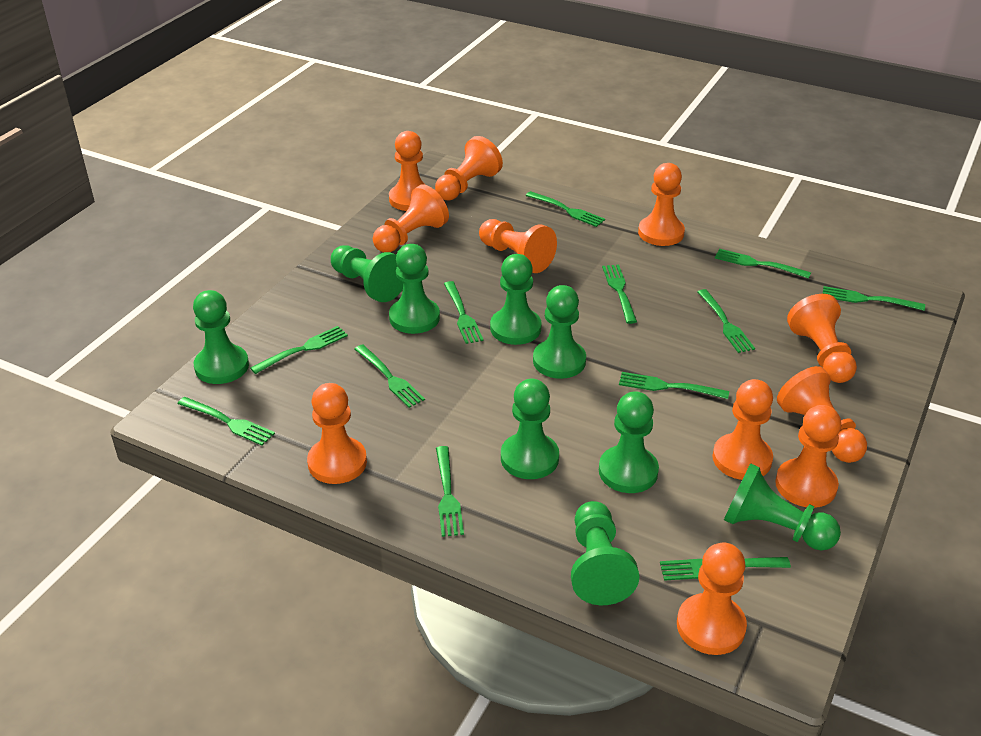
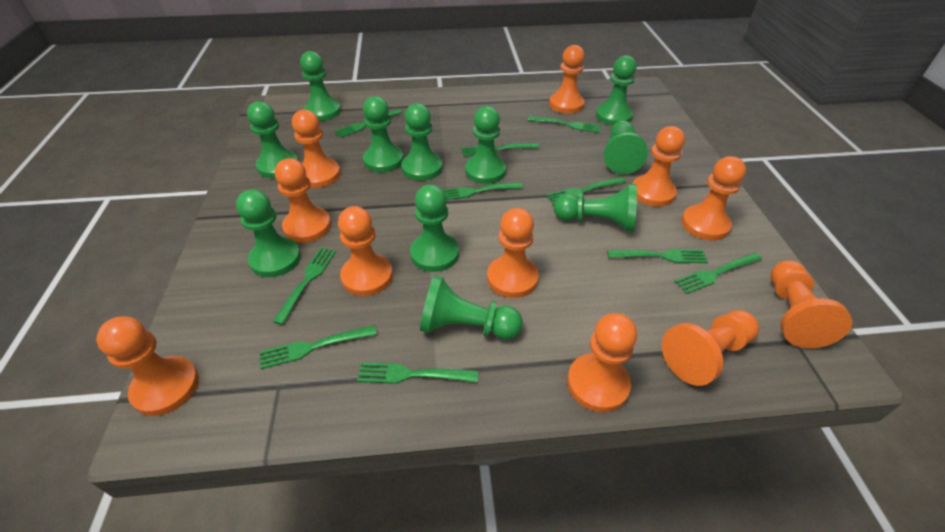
green fork: 12 -> 10
green pawn: 9 -> 11

